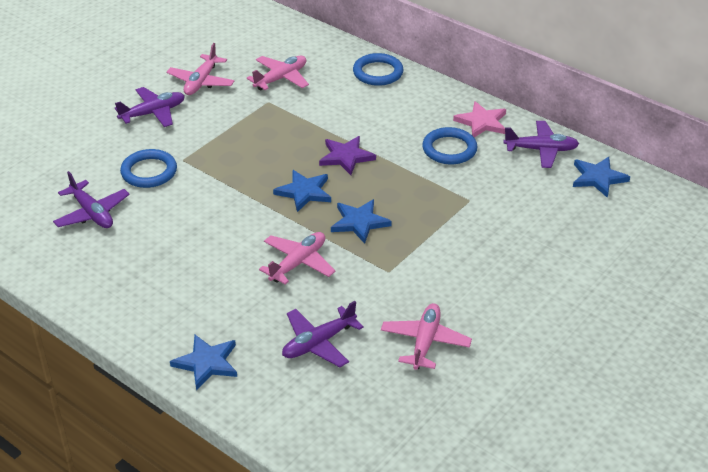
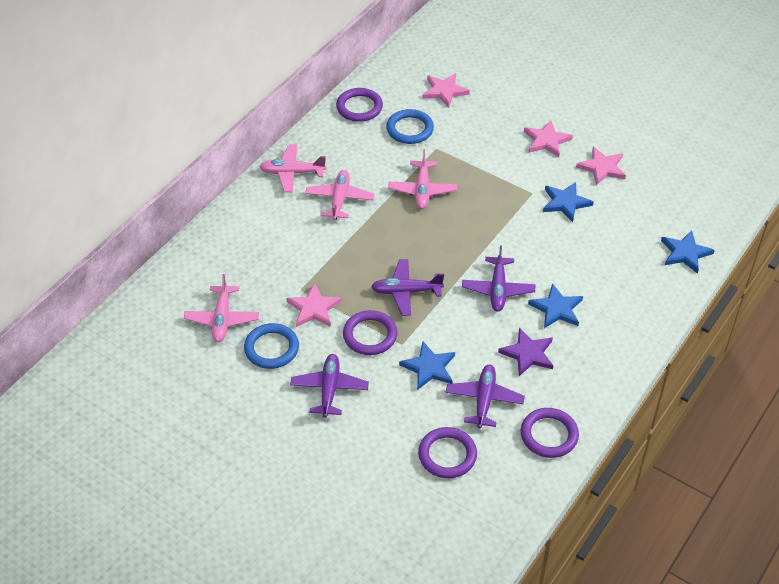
blue ring: 3 -> 2
pink star: 1 -> 4
purple ring: 0 -> 4

